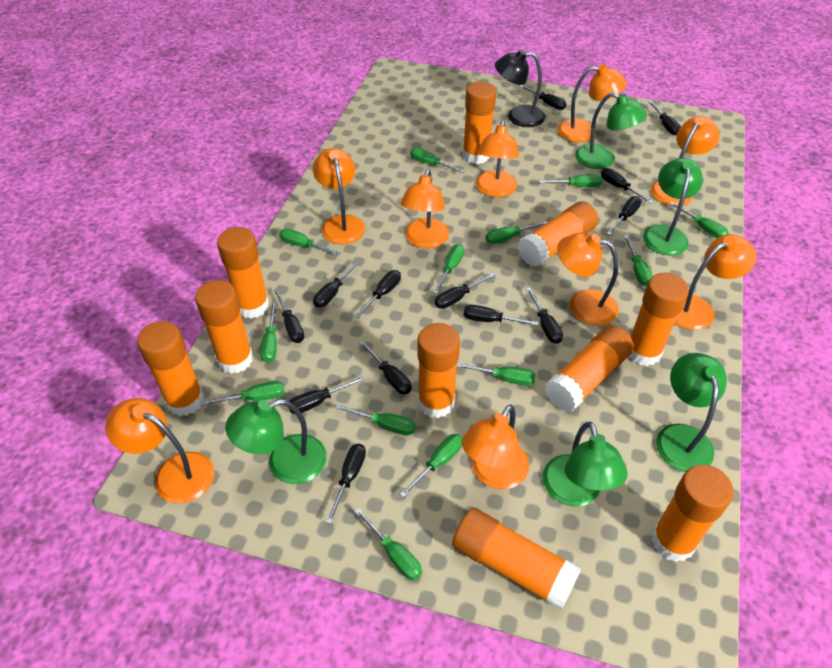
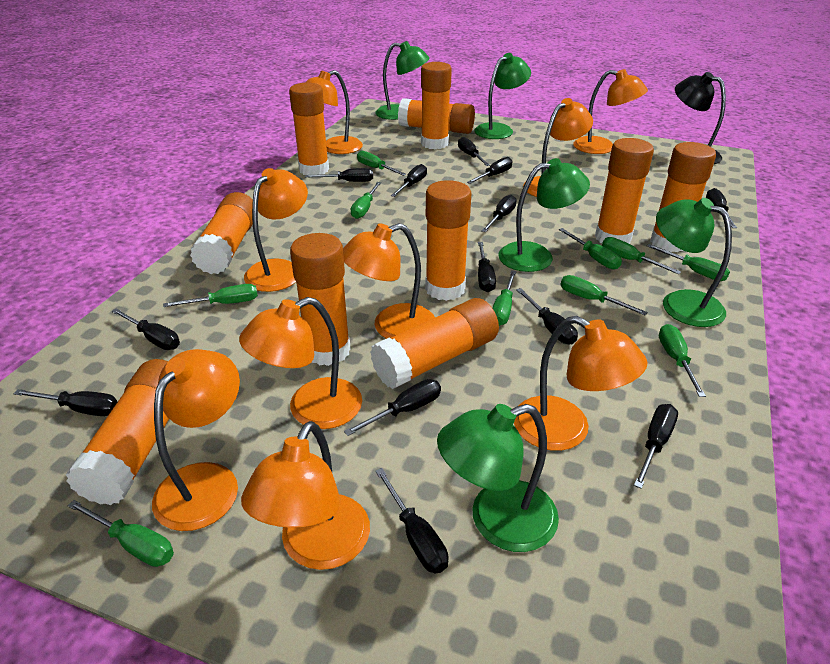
green screwdriver: 13 -> 10

